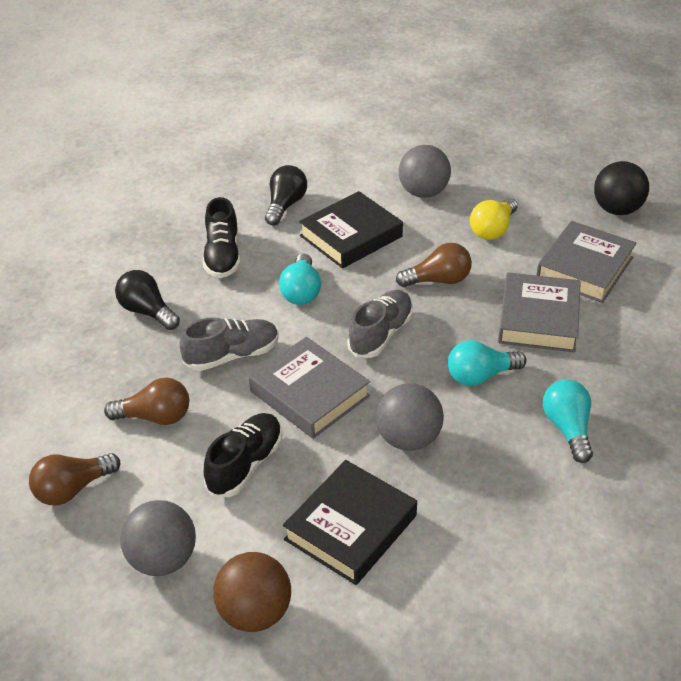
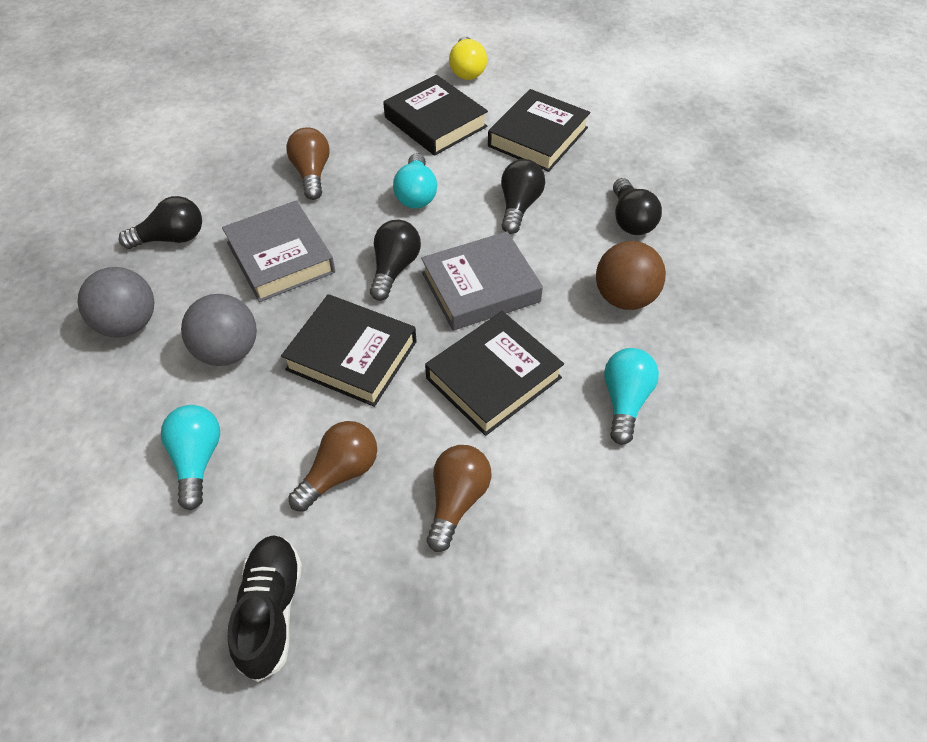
black ball: 1 -> 0
black book: 2 -> 4
black light bulb: 2 -> 4
black shoe: 2 -> 1
grey ball: 3 -> 2
grey book: 3 -> 2
grey shoe: 2 -> 0

